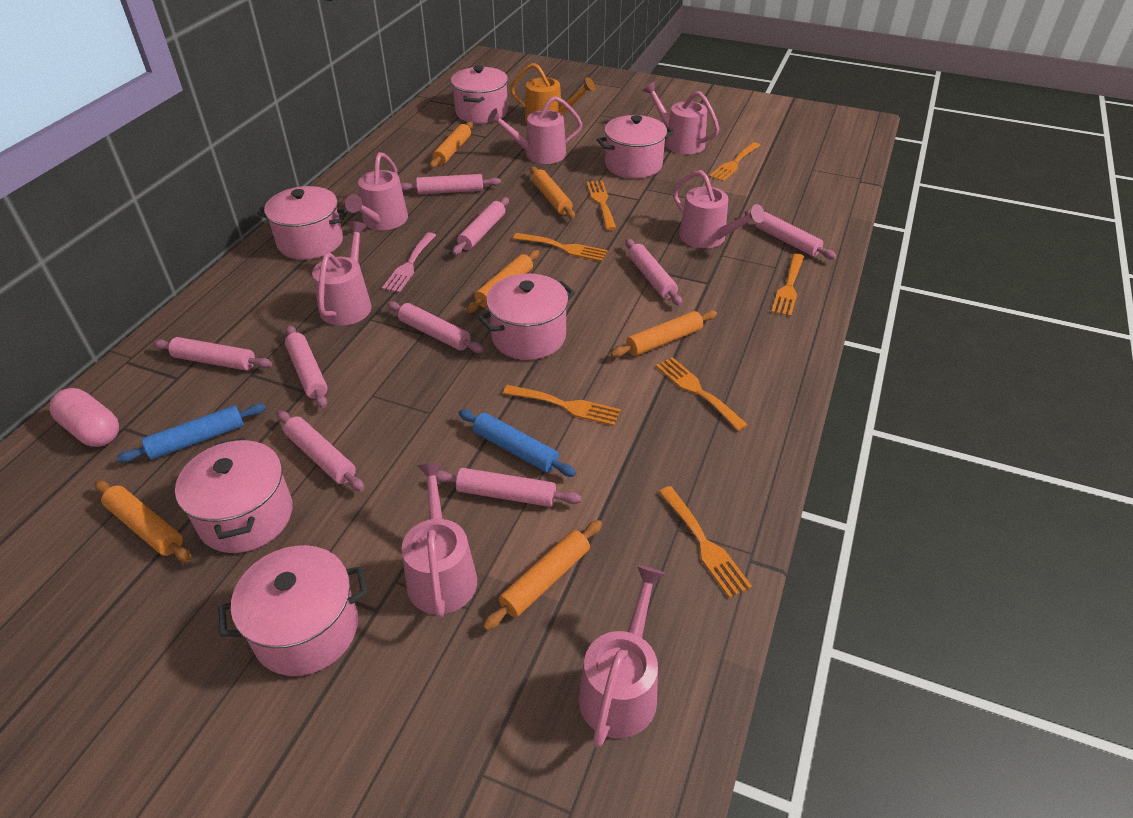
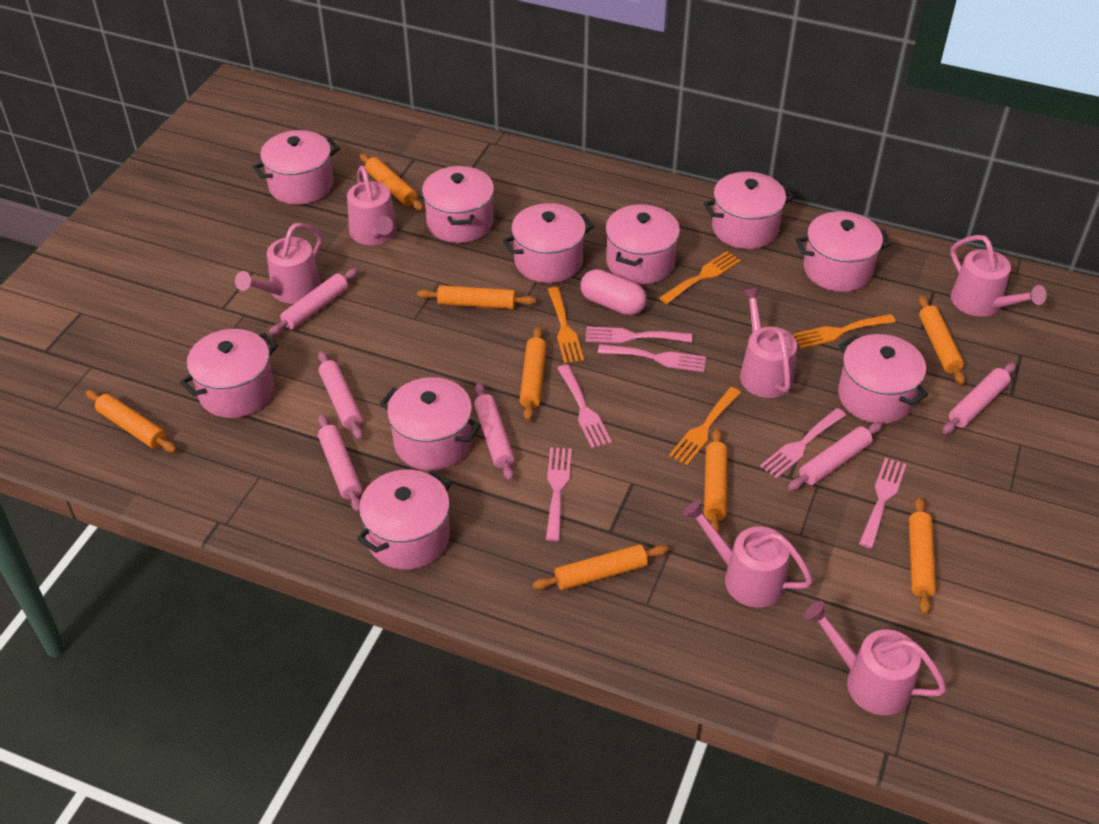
blue rolling pin: 2 -> 0
orange fork: 7 -> 4
orange rolling pin: 6 -> 8
orange watering can: 1 -> 0
pink fork: 1 -> 6
pink pot: 6 -> 10
pink rolling pin: 9 -> 6
pink watering can: 7 -> 6

